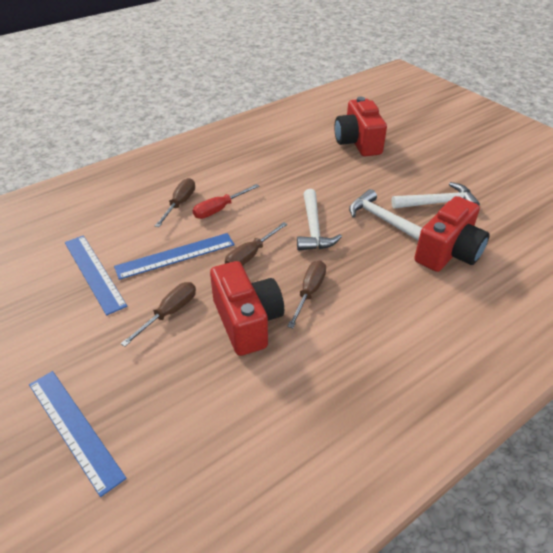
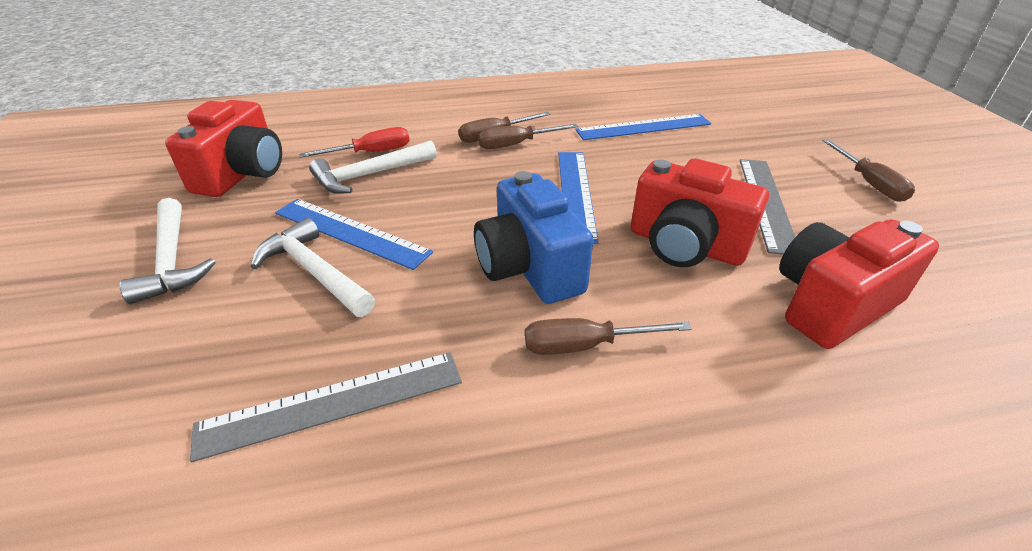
blue camera: 0 -> 1
grey ruler: 0 -> 2

